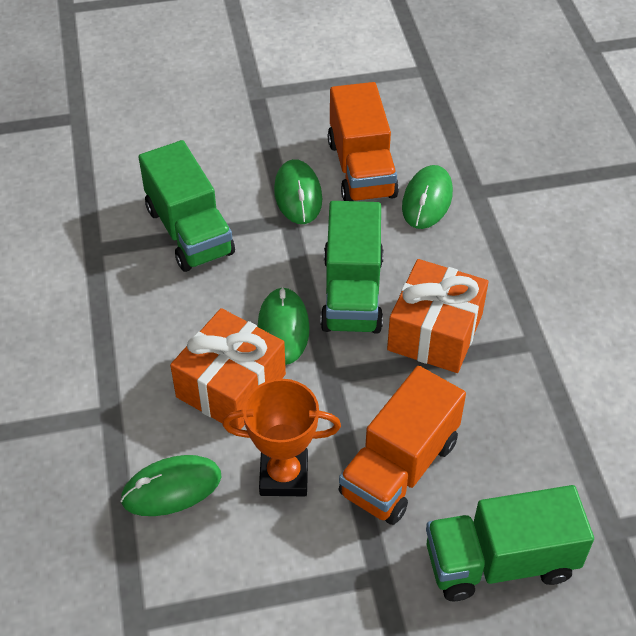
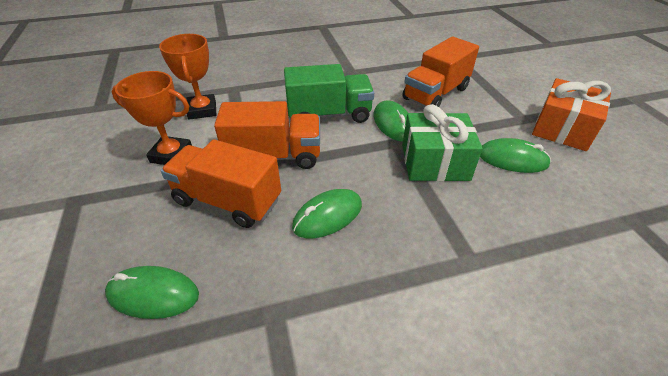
green gift: 0 -> 1
green truck: 3 -> 1
orange gift: 2 -> 1
orange trophy: 1 -> 2
orange truck: 2 -> 3

